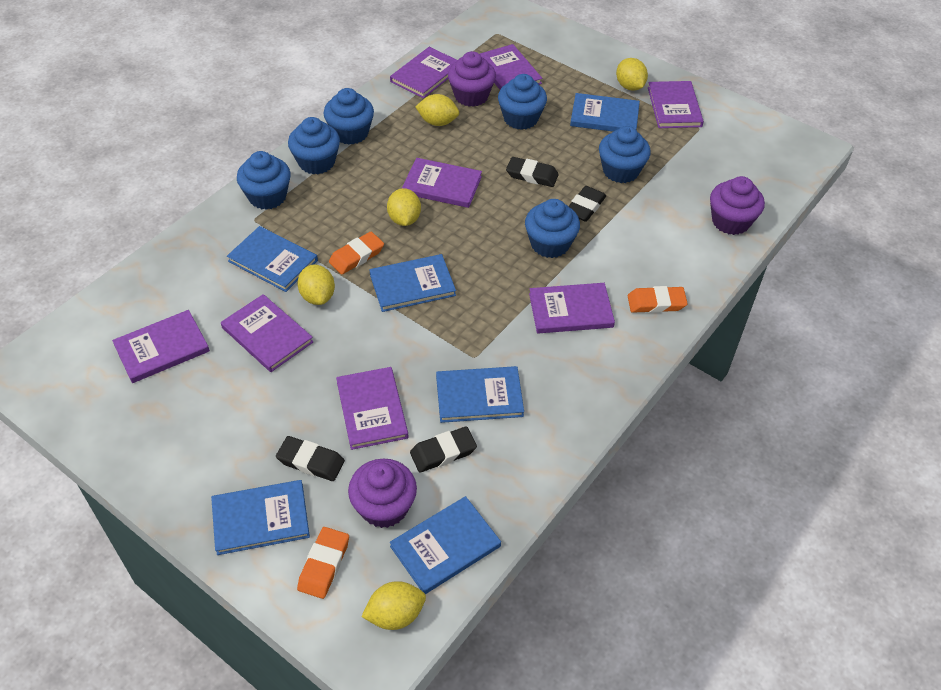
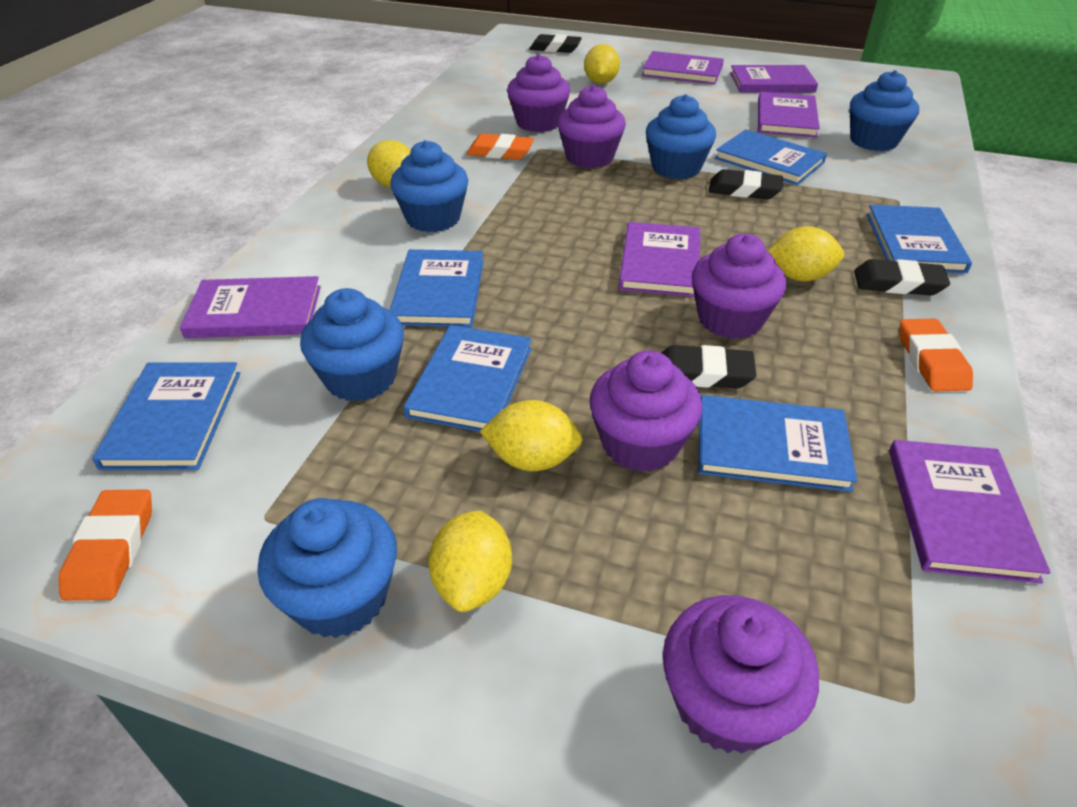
blue cupcake: 6 -> 5
purple book: 8 -> 6
purple cupcake: 3 -> 5

